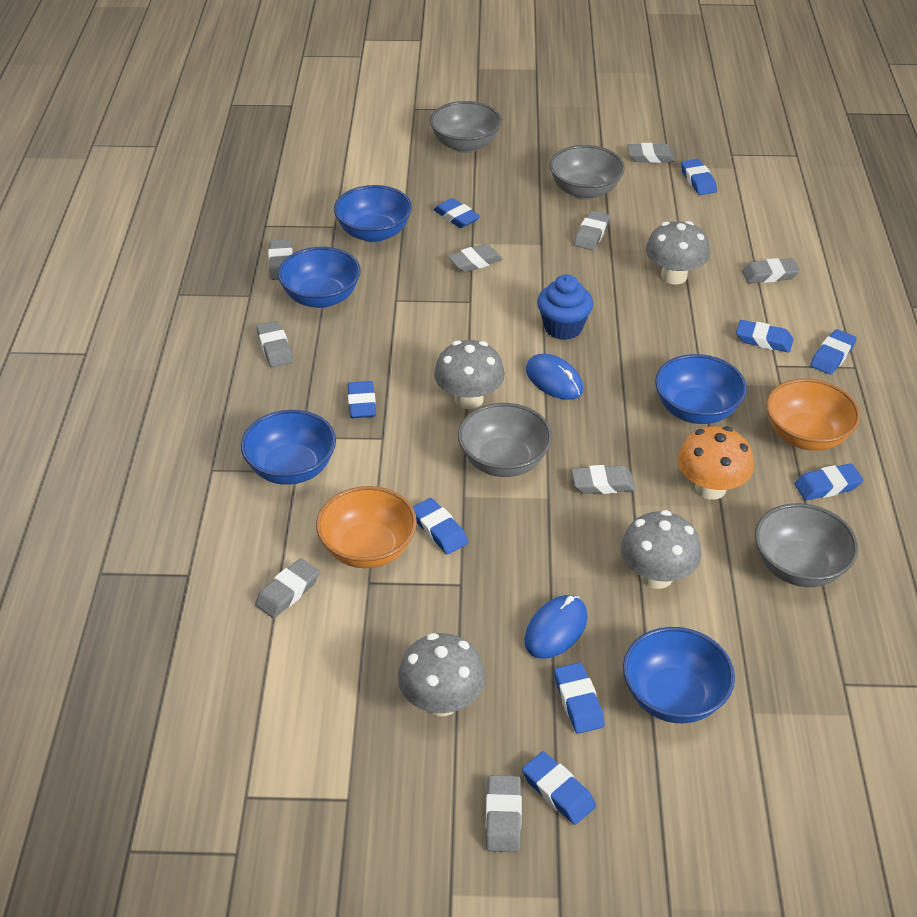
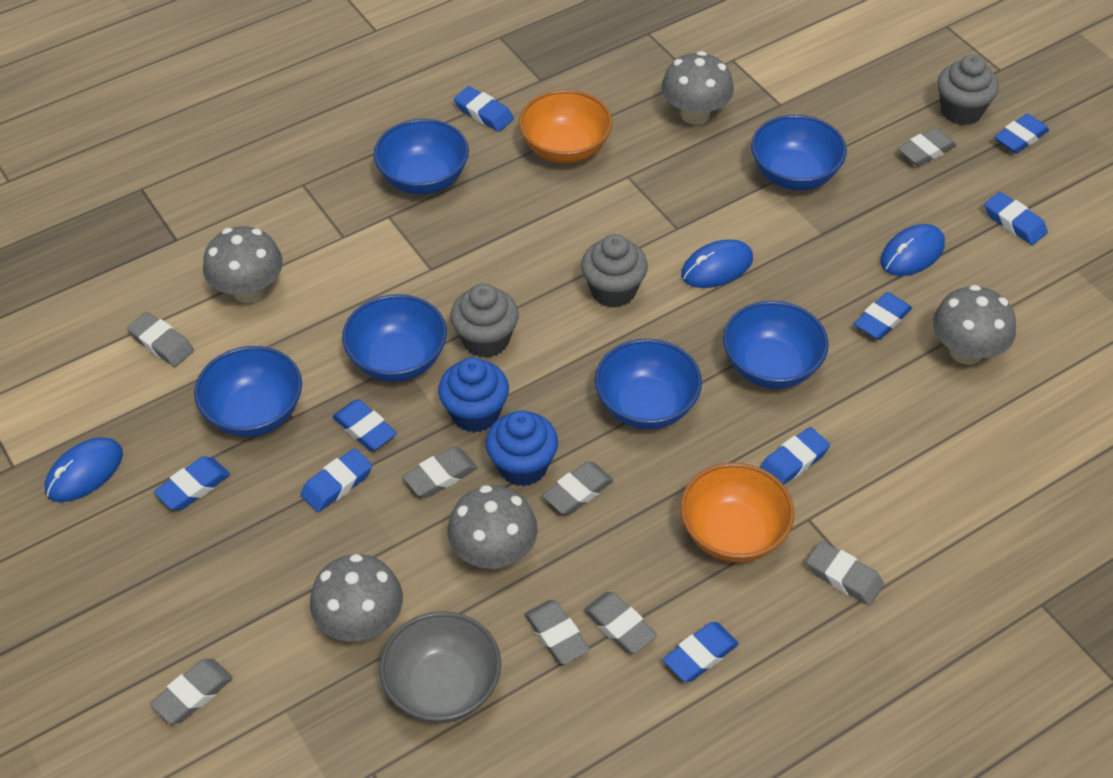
blue bowl: 5 -> 6
blue cupcake: 1 -> 2
blue mouse: 2 -> 3
grey bowl: 4 -> 1
grey cupcake: 0 -> 3
grey eraser: 9 -> 8
grey mushroom: 4 -> 5
orange mushroom: 1 -> 0

